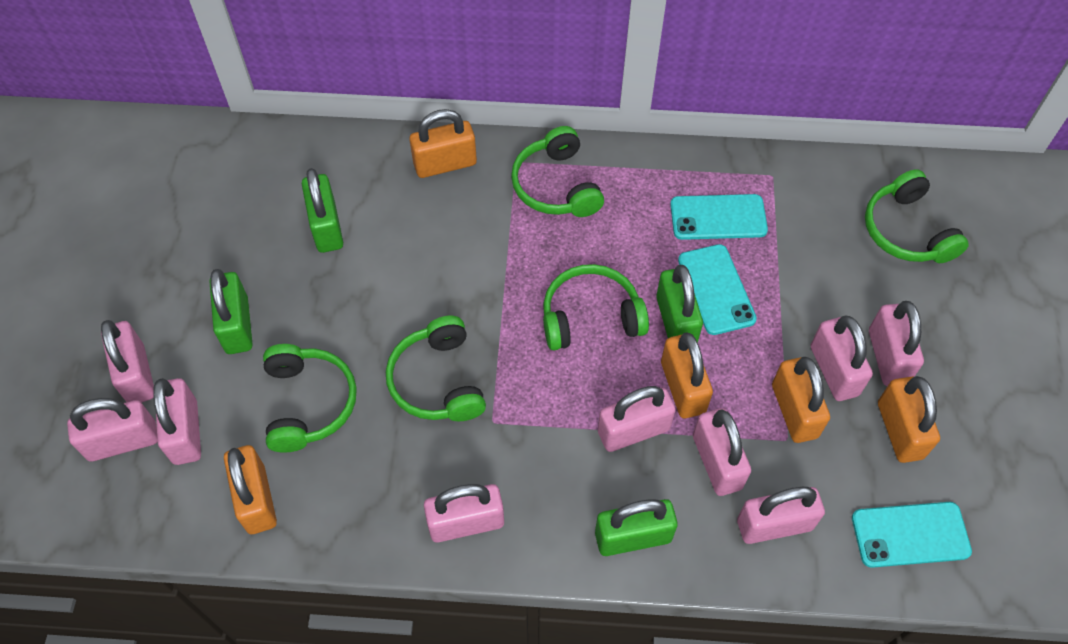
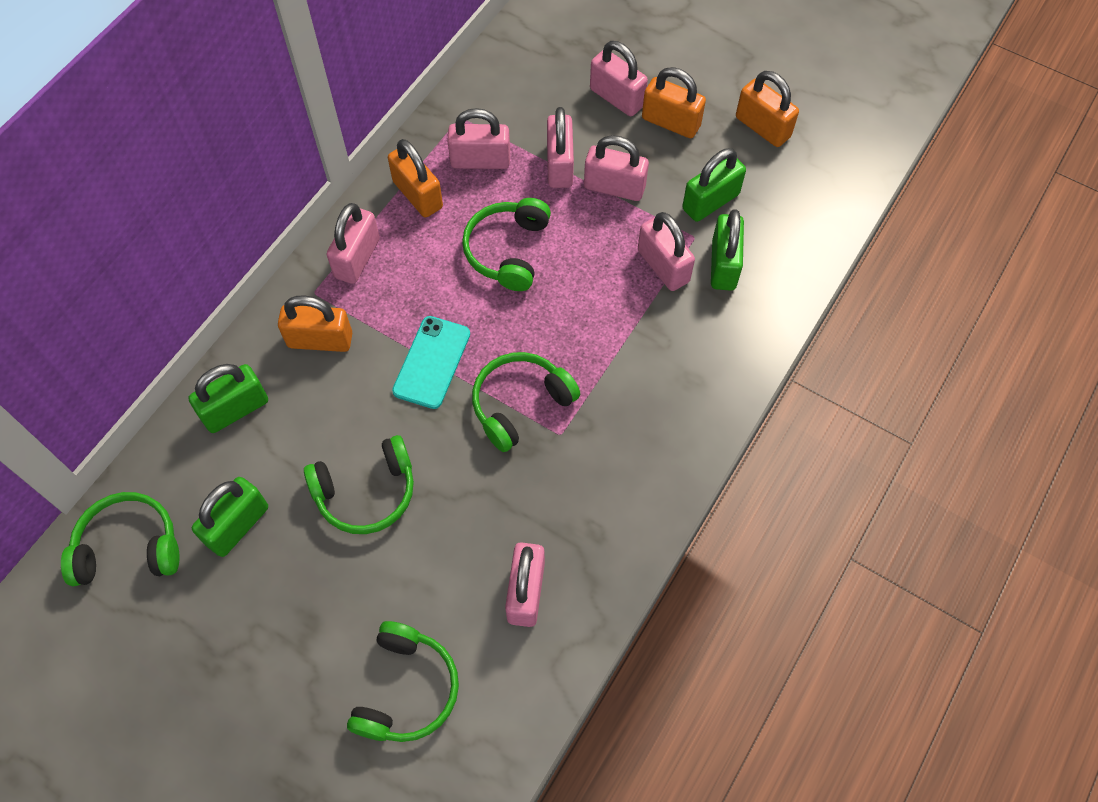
orange padlock: 5 -> 4
pink padlock: 9 -> 7
turquoise phone: 3 -> 1

